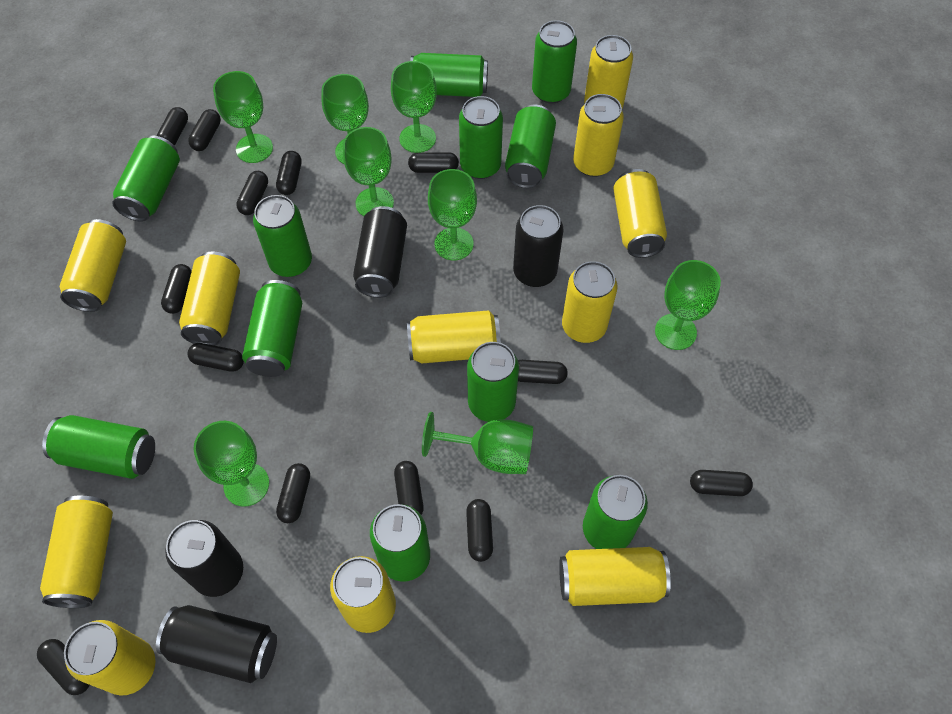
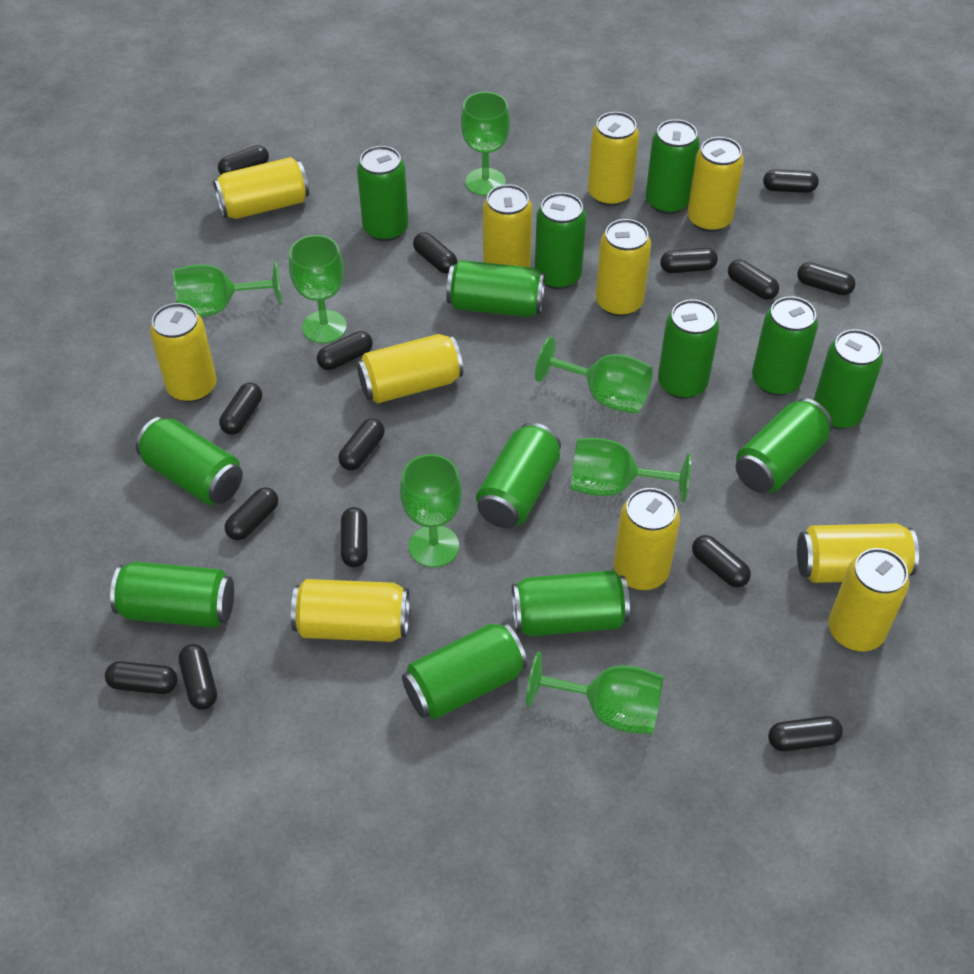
black can: 4 -> 0
black capsule: 13 -> 15
green can: 11 -> 13
green goblet: 8 -> 7

